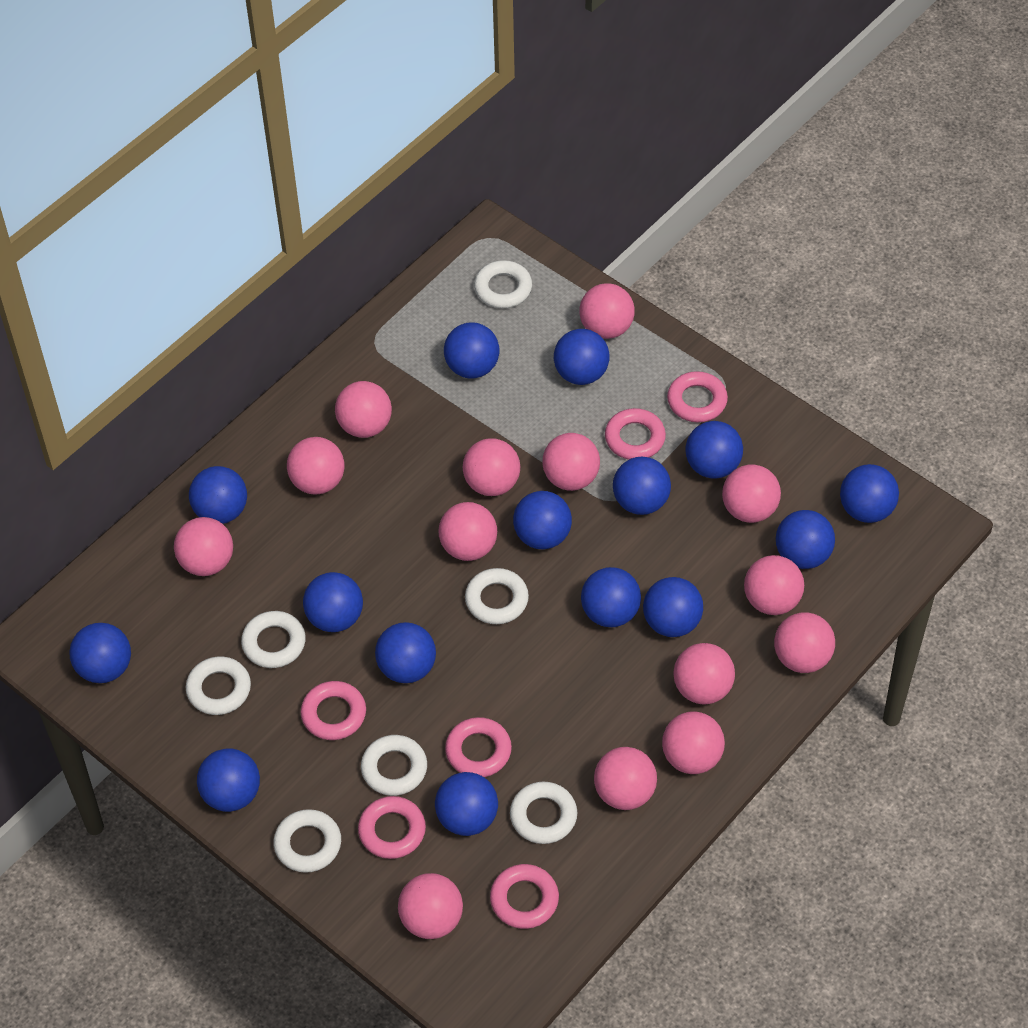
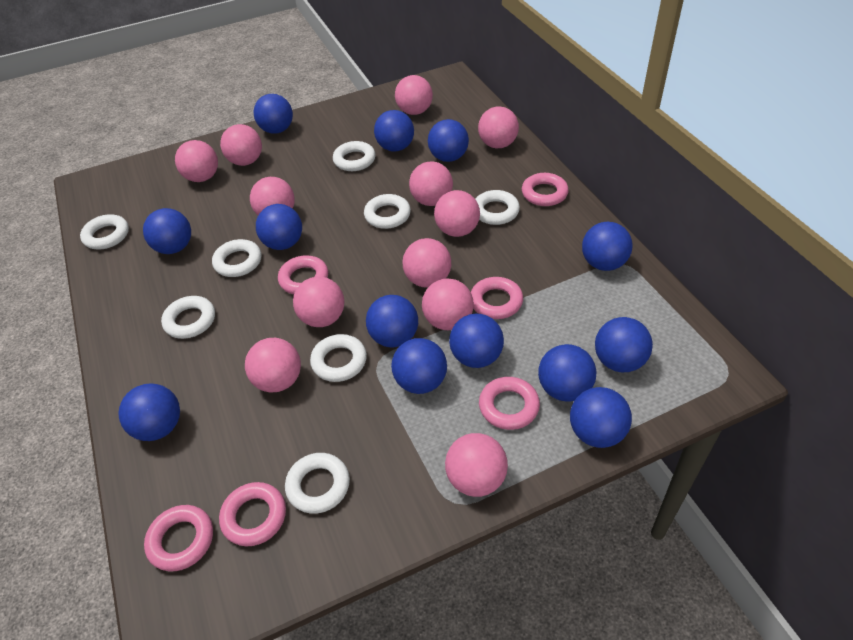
blue ball: 15 -> 13
pink ball: 14 -> 12
white ring: 7 -> 8

